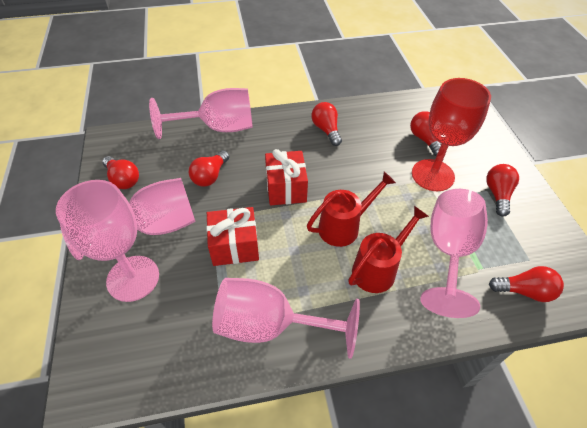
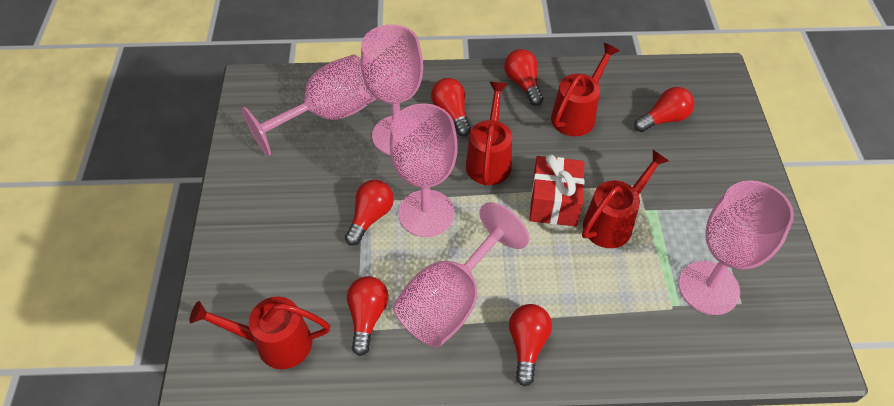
red gift: 2 -> 1
red goblet: 1 -> 0
red watering can: 2 -> 4

